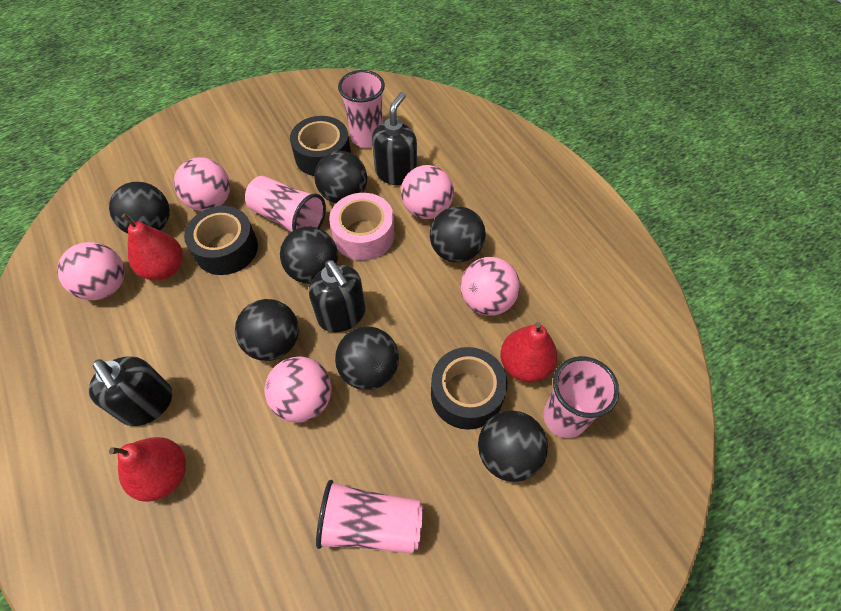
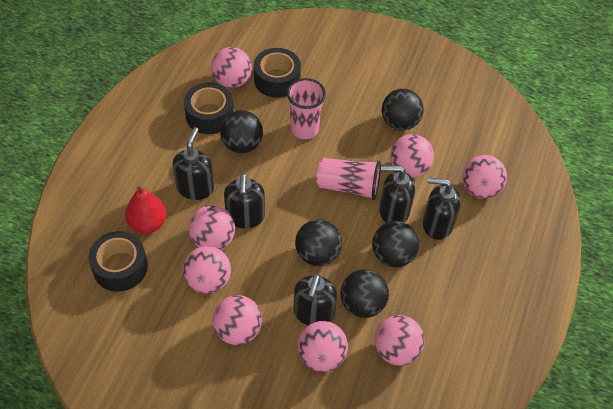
black ball: 7 -> 5
black soap dispenser: 3 -> 5
pink ball: 5 -> 8
pink cup: 4 -> 2
pink tape: 1 -> 0
red pear: 3 -> 1

